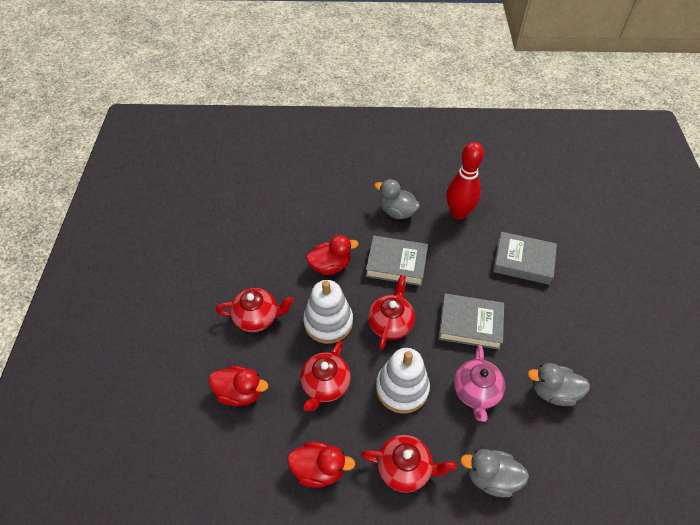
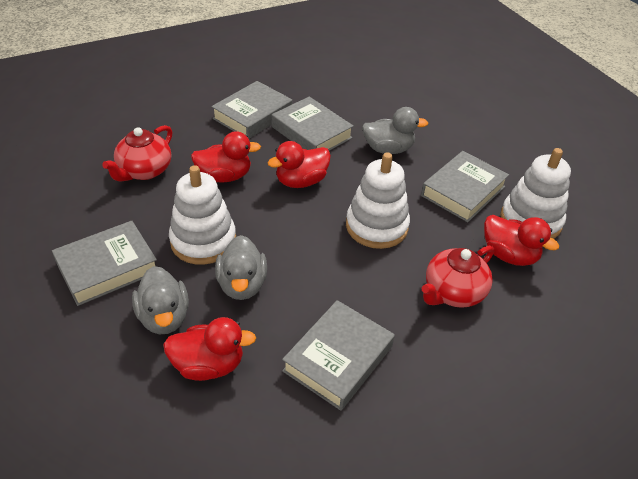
grey book: 3 -> 5
pink teapot: 1 -> 0
red bowling pin: 1 -> 0
red duck: 3 -> 4
red teapot: 4 -> 2
white stacking toy: 2 -> 3

